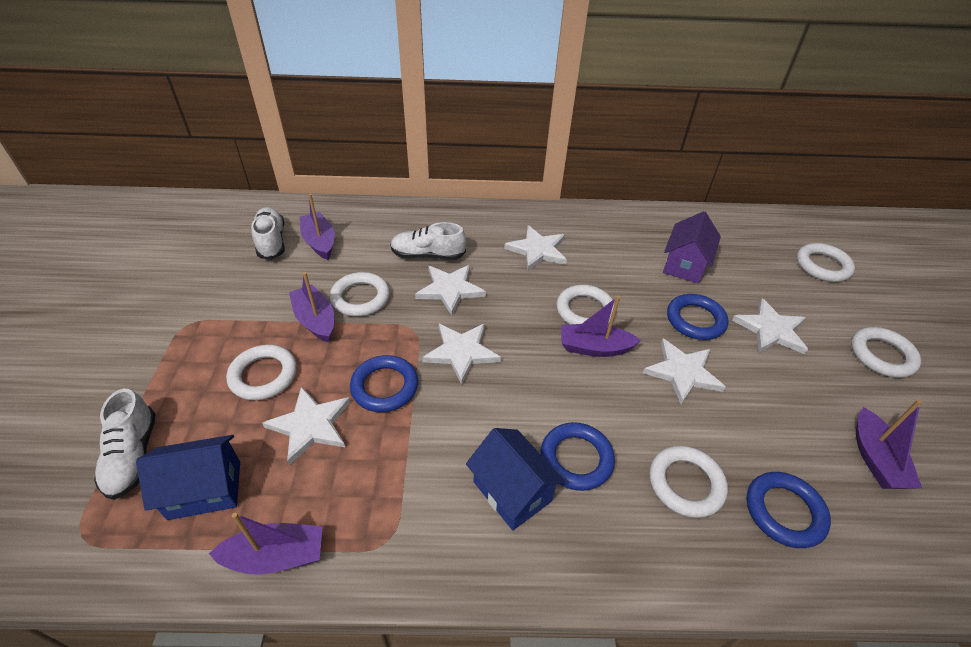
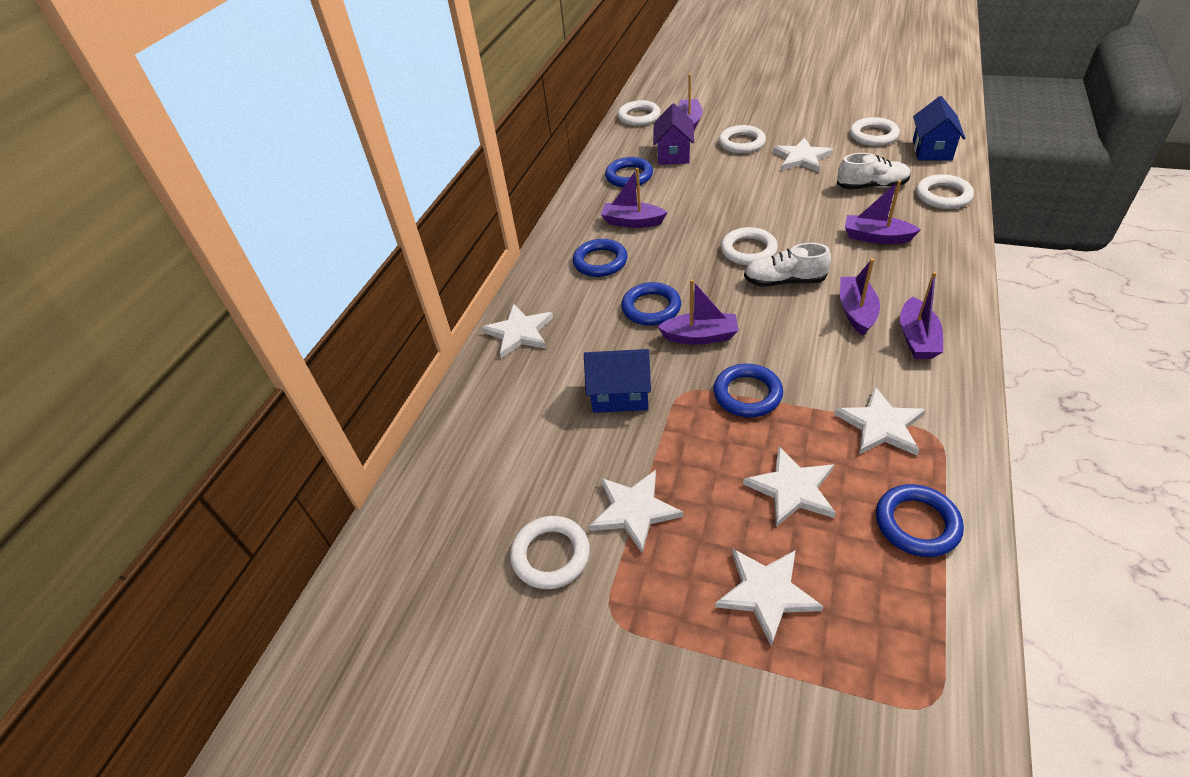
blue ring: 4 -> 5
purple boat: 5 -> 6
white shoe: 3 -> 2

